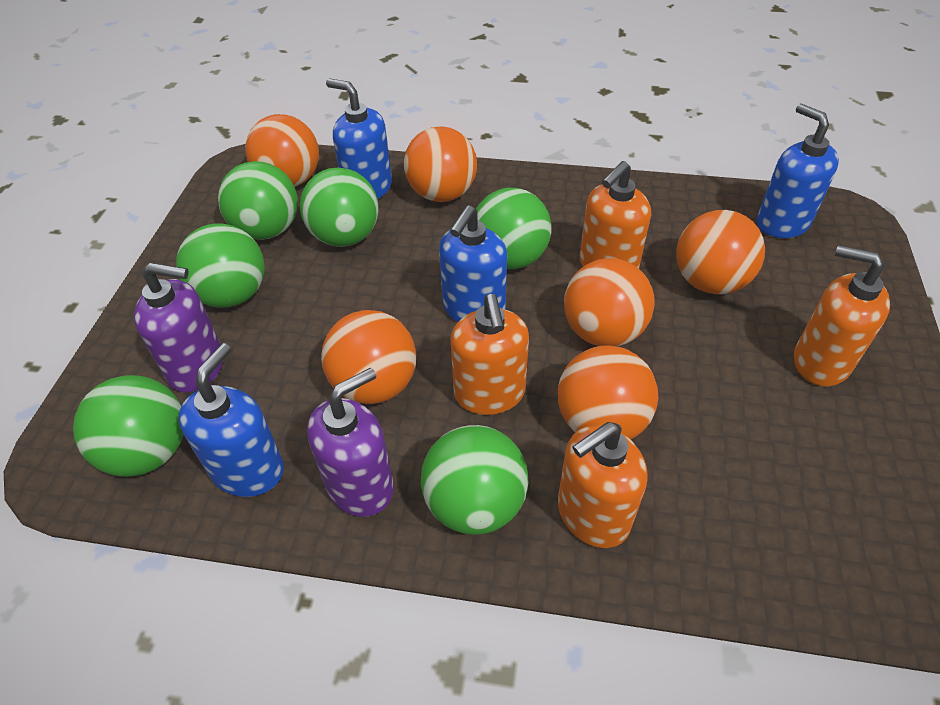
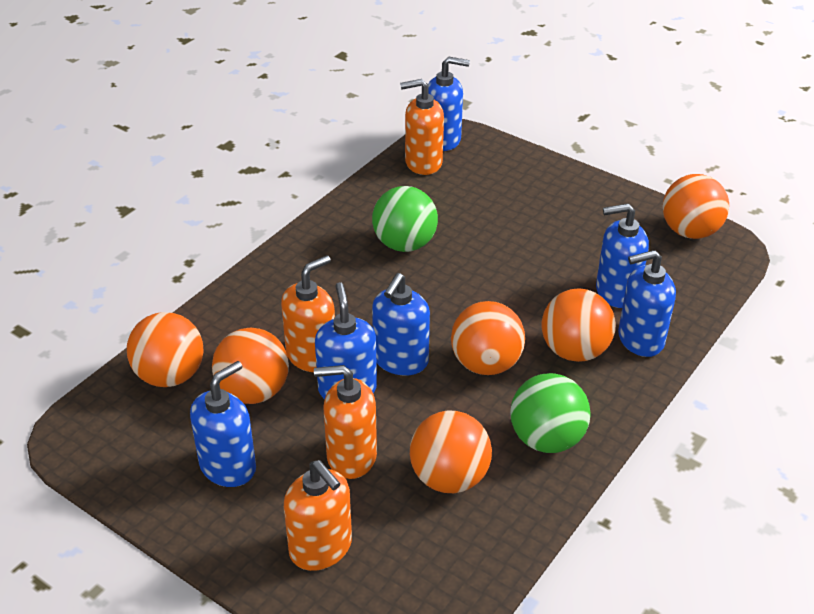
blue soap dispenser: 4 -> 6
green ball: 6 -> 2
purple soap dispenser: 2 -> 0

